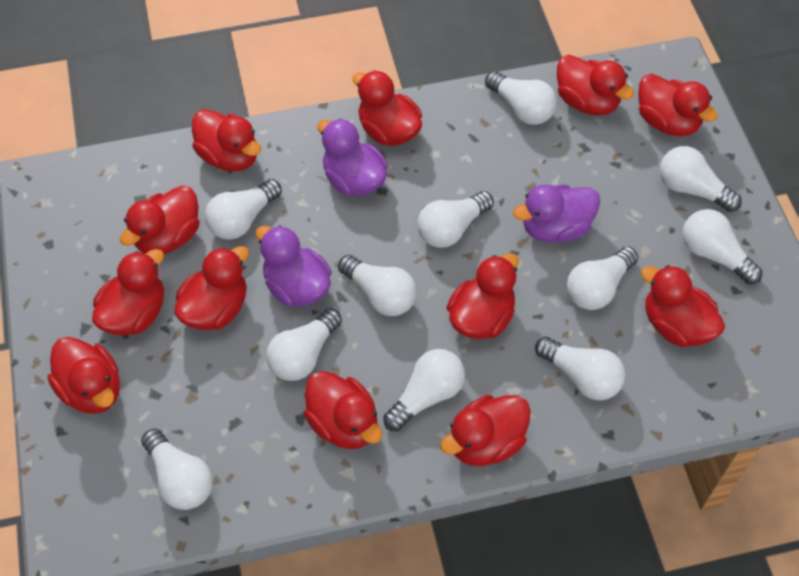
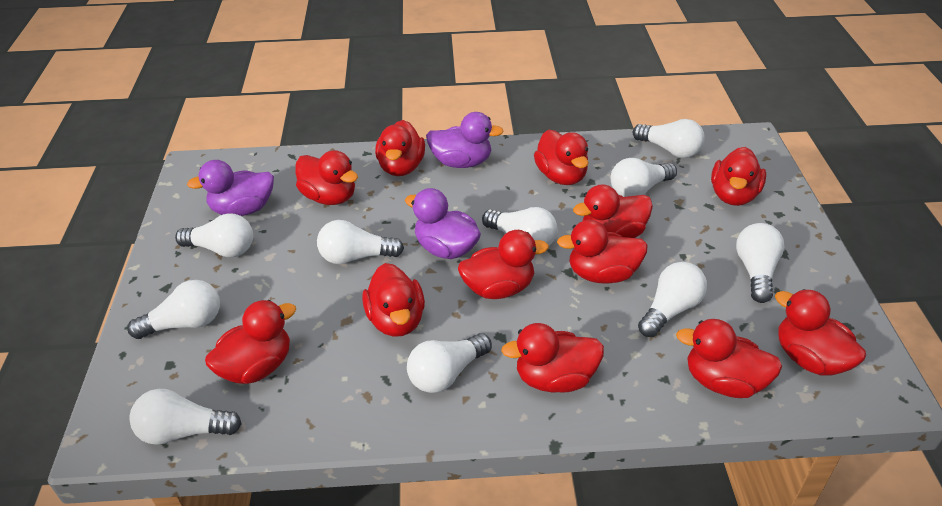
white light bulb: 11 -> 10

